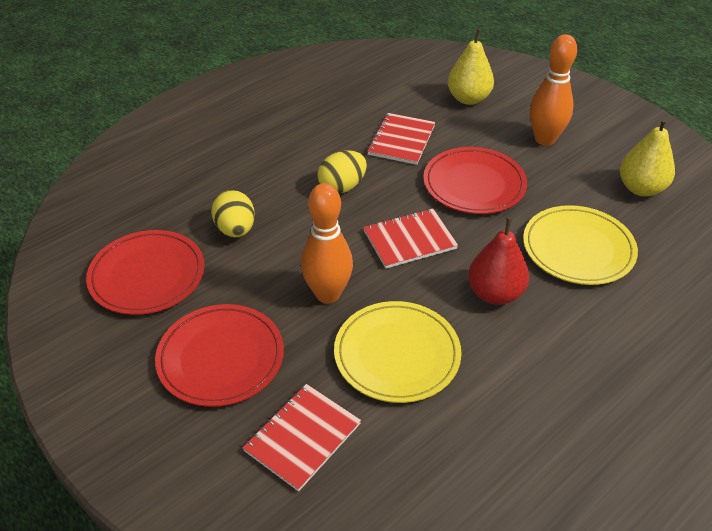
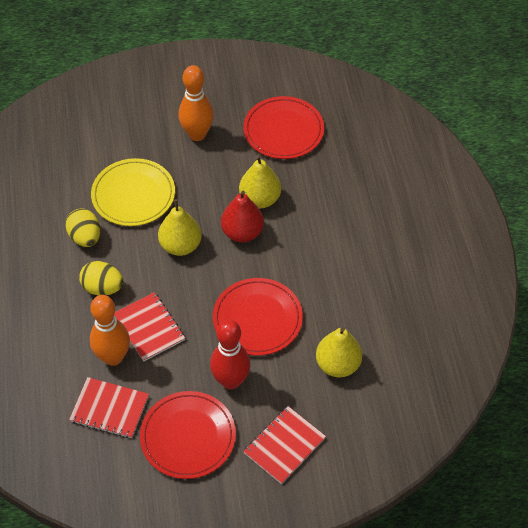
red bowling pin: 0 -> 1
yellow pear: 2 -> 3
yellow plate: 2 -> 1

